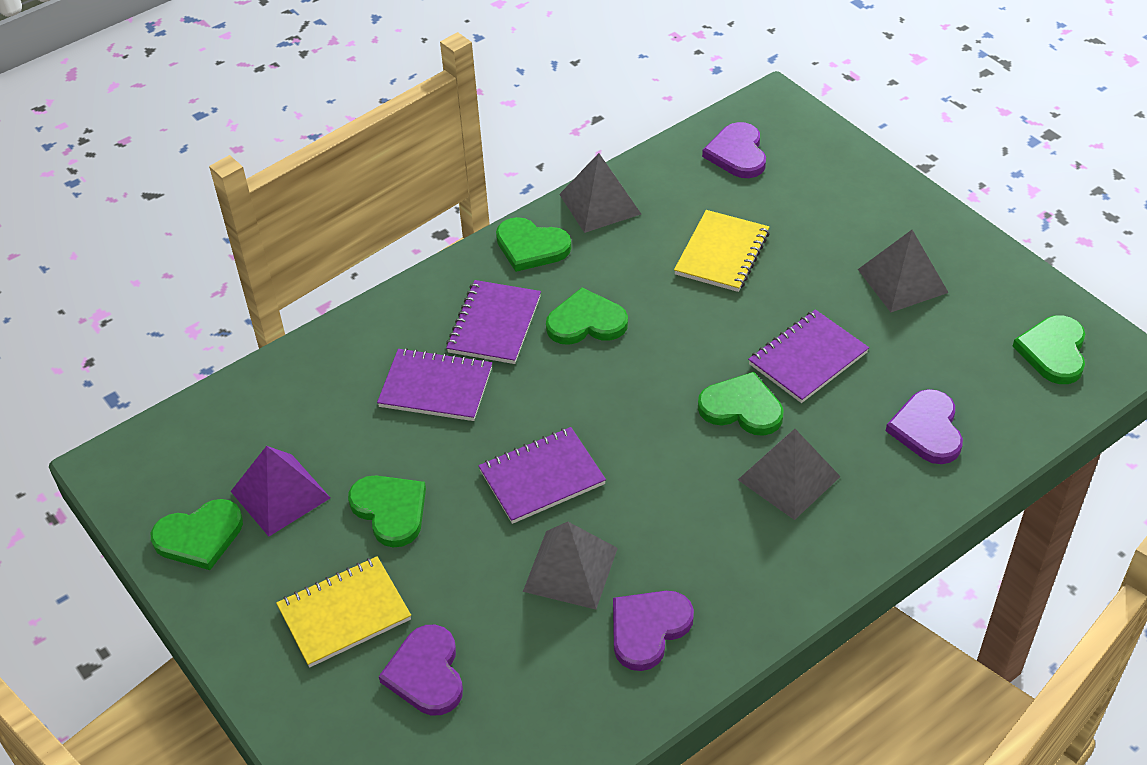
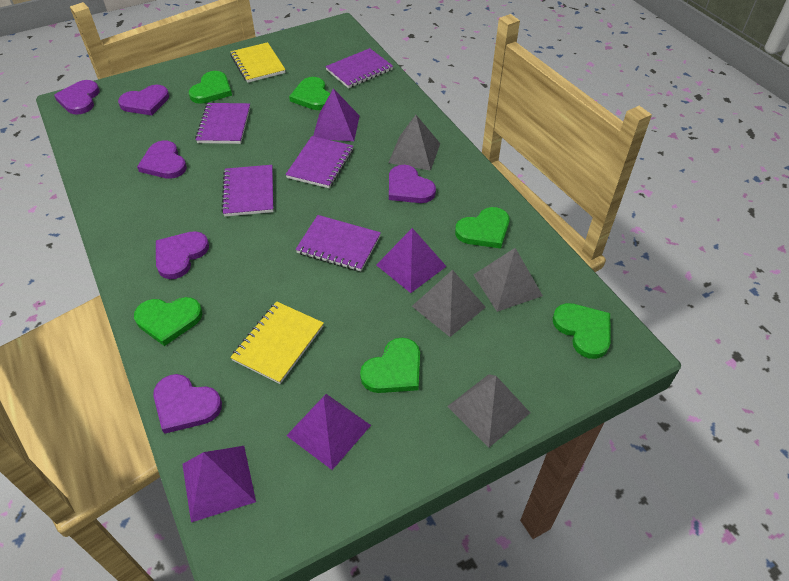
purple heart: 4 -> 6
purple notebook: 4 -> 5
purple pyramid: 1 -> 4

